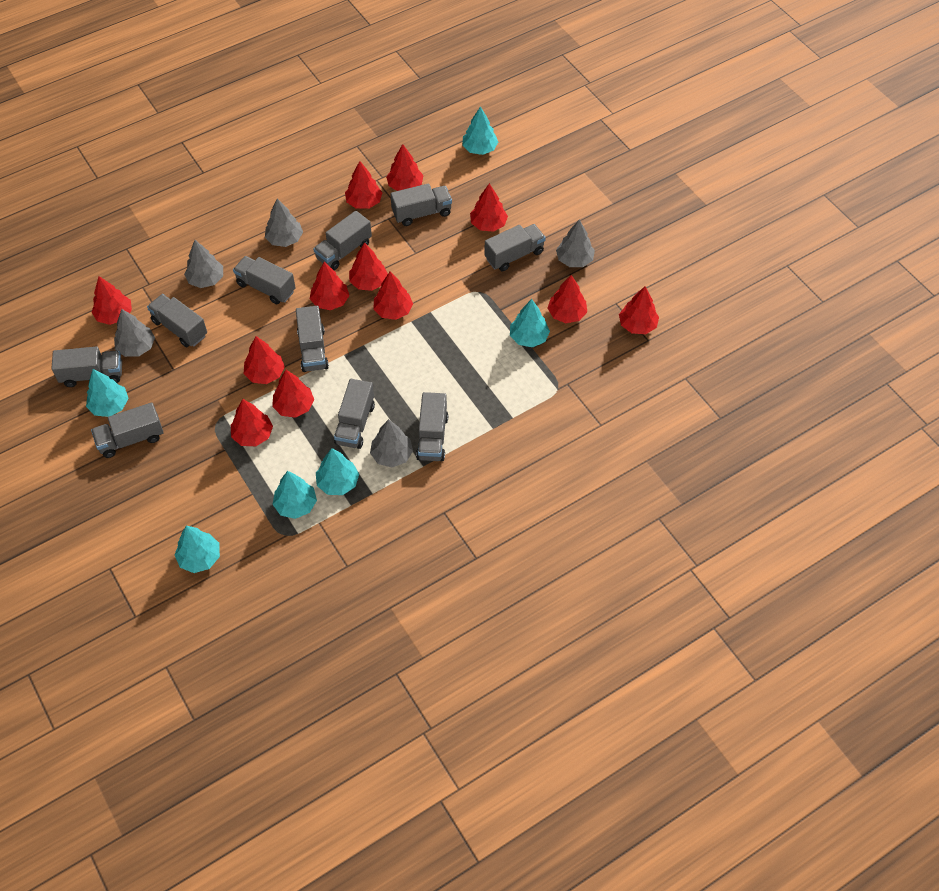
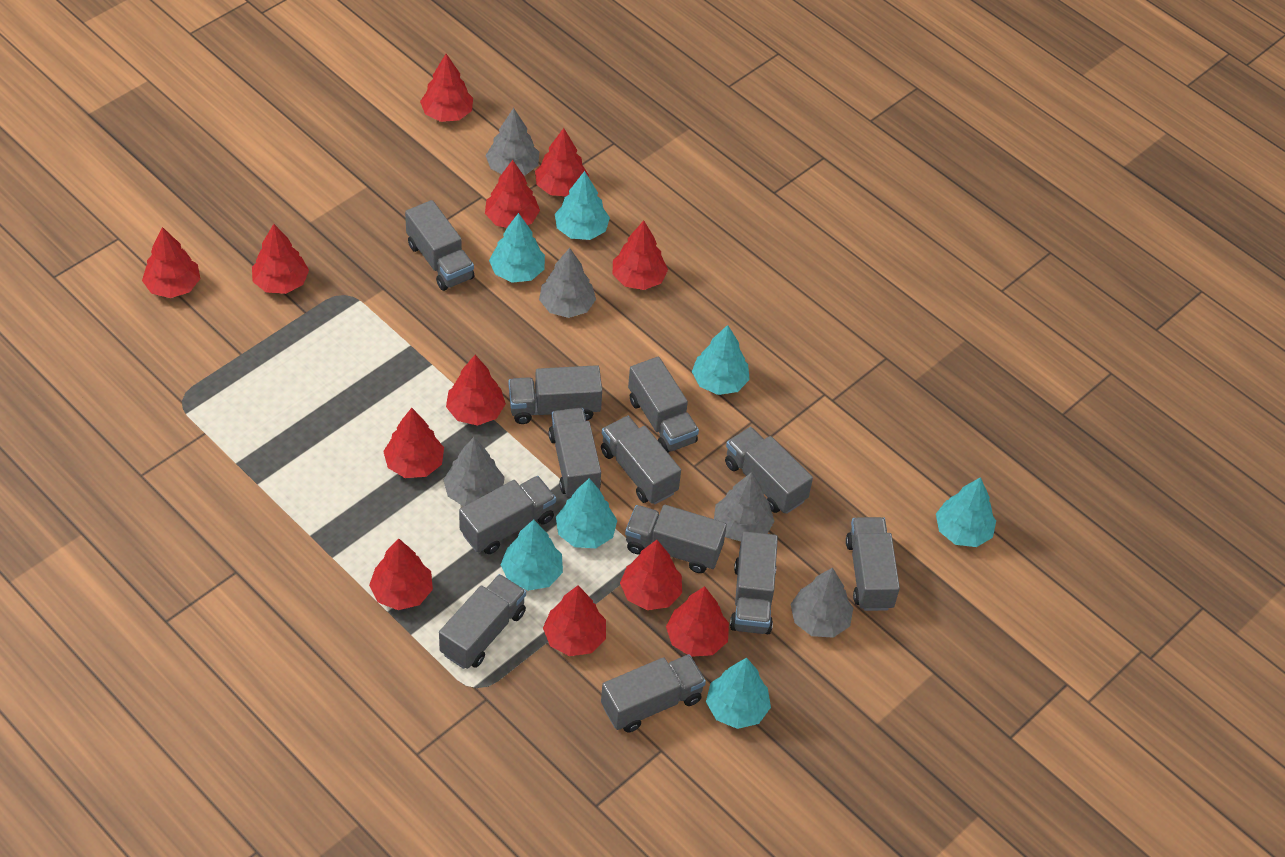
grey truck: 10 -> 12
turquoise tree: 6 -> 7

